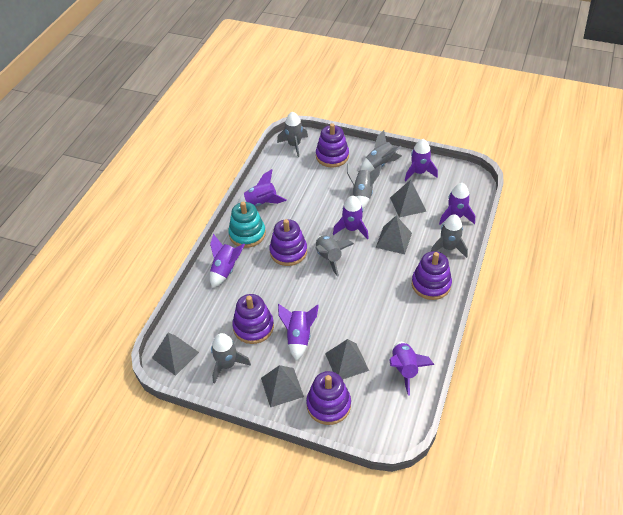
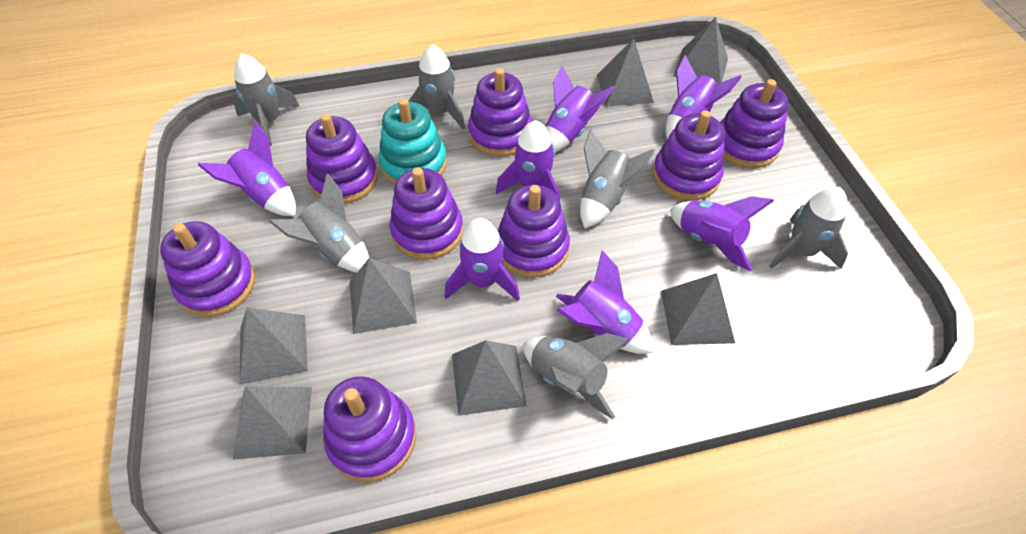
grey pyramid: 5 -> 7
purple stacking toy: 5 -> 8

